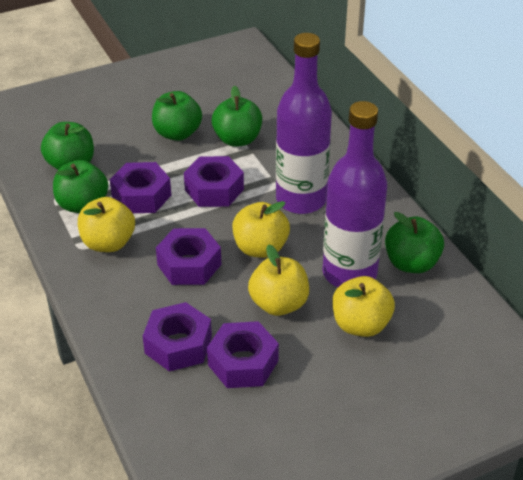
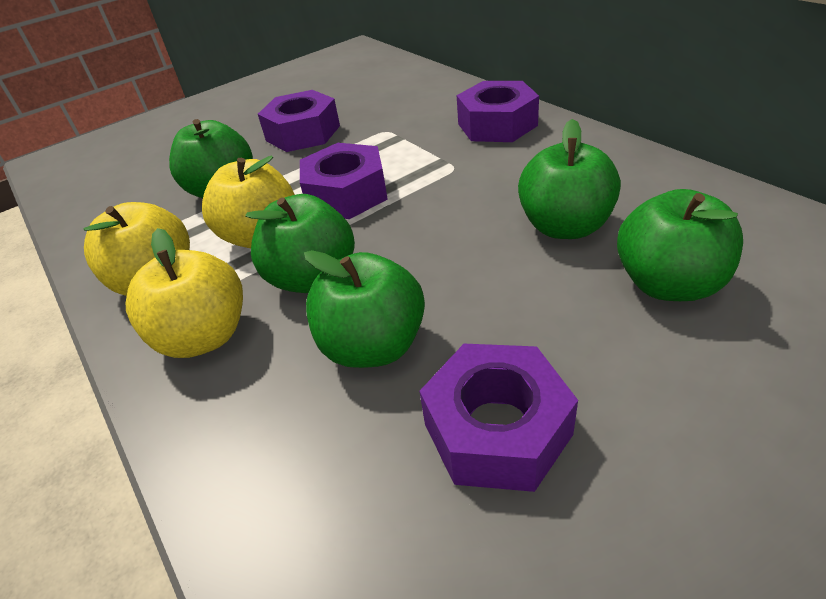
purple bottle: 2 -> 0
purple nut: 5 -> 4
yellow apple: 4 -> 3

